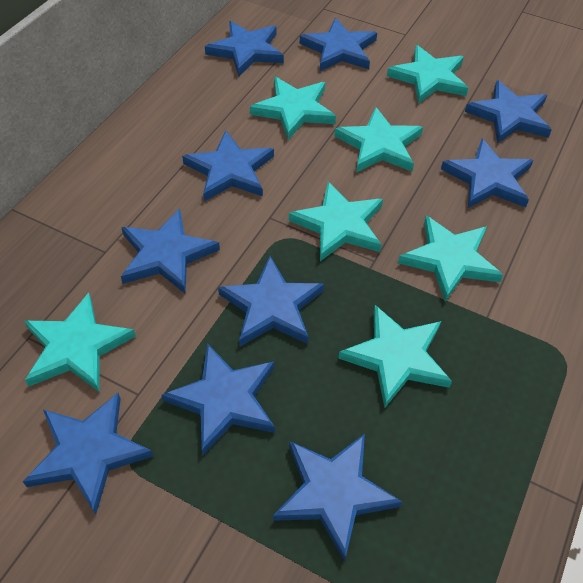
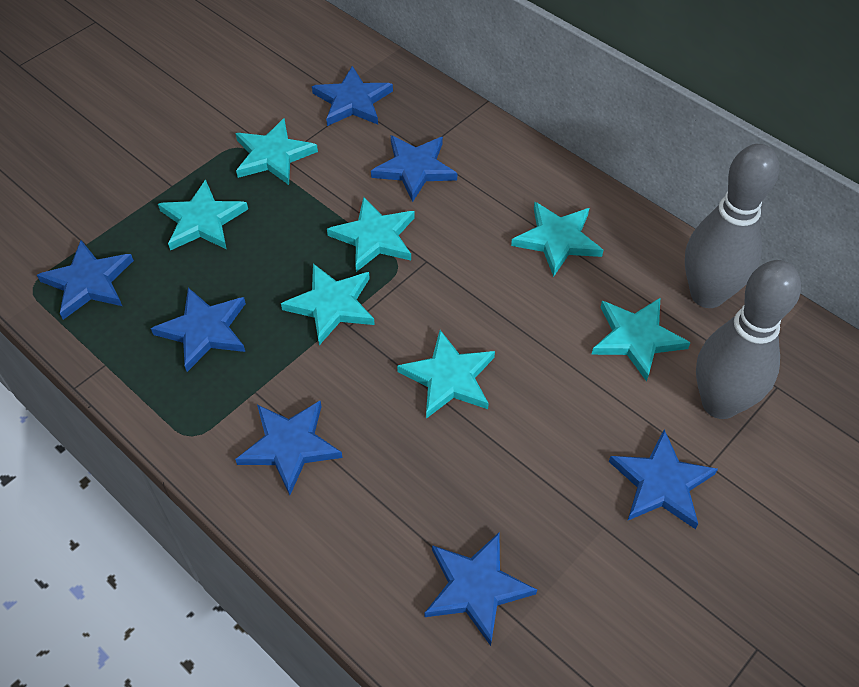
blue star: 10 -> 7
grey bowling pin: 0 -> 2

